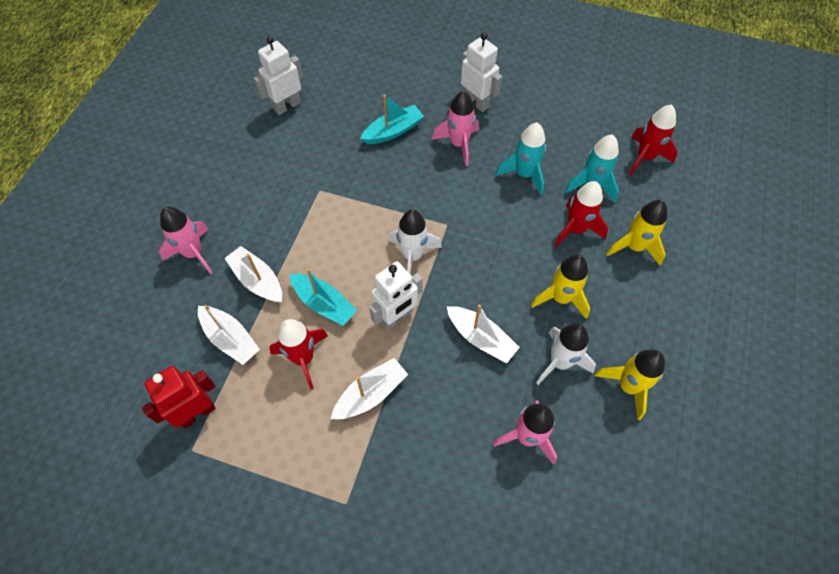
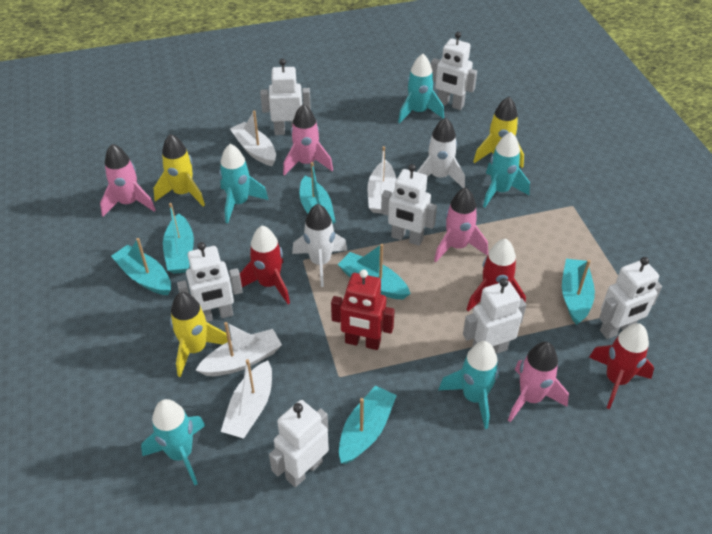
pink rocket: 3 -> 4
turquoise boat: 2 -> 6
turquoise rocket: 2 -> 5
white robot: 3 -> 7

